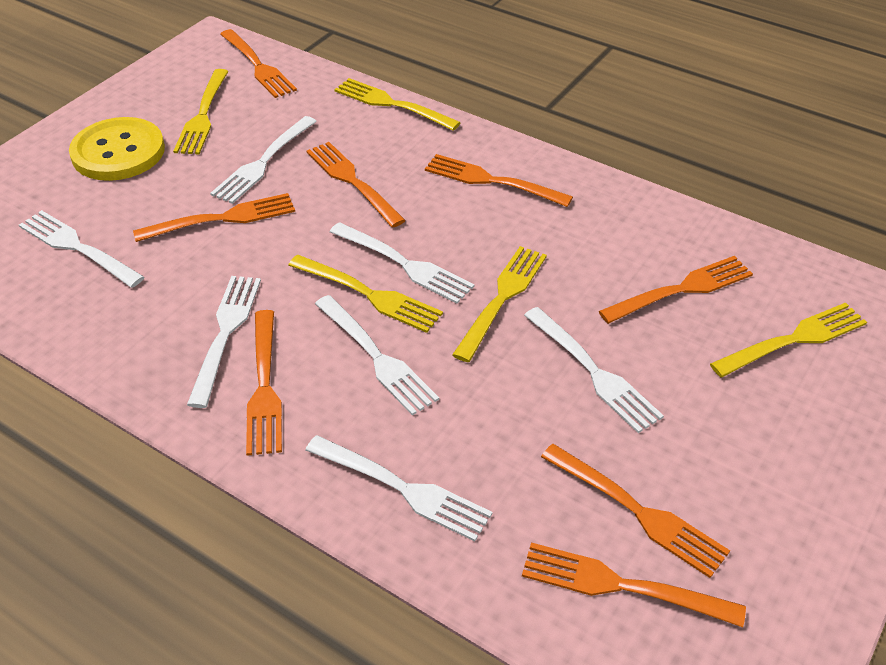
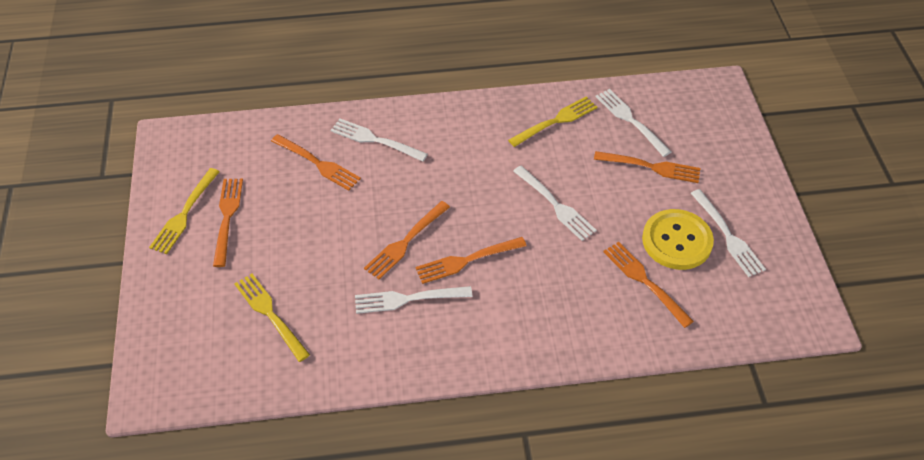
orange fork: 8 -> 6
white fork: 7 -> 5
yellow fork: 5 -> 3

